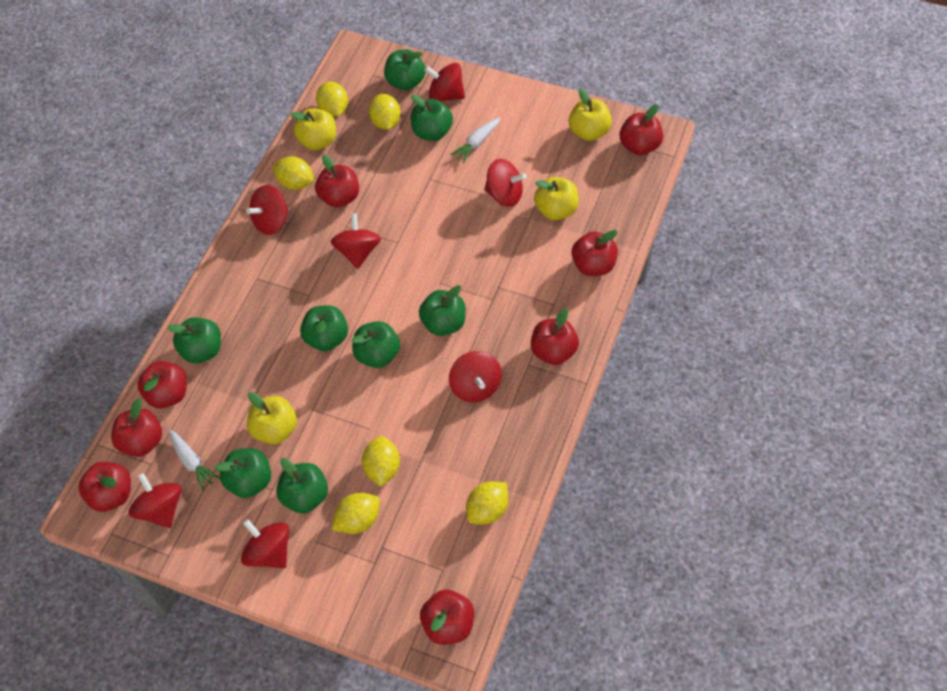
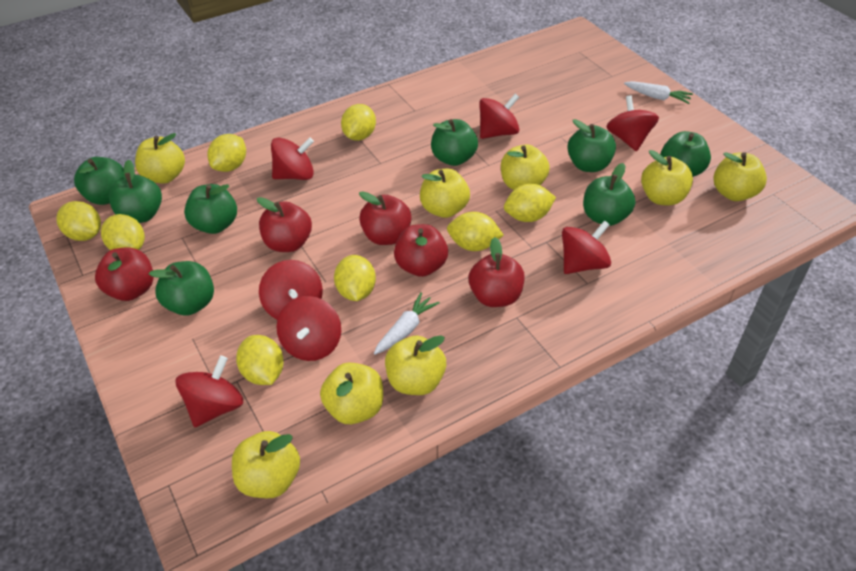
red apple: 8 -> 5
yellow apple: 4 -> 8
yellow lemon: 6 -> 8

